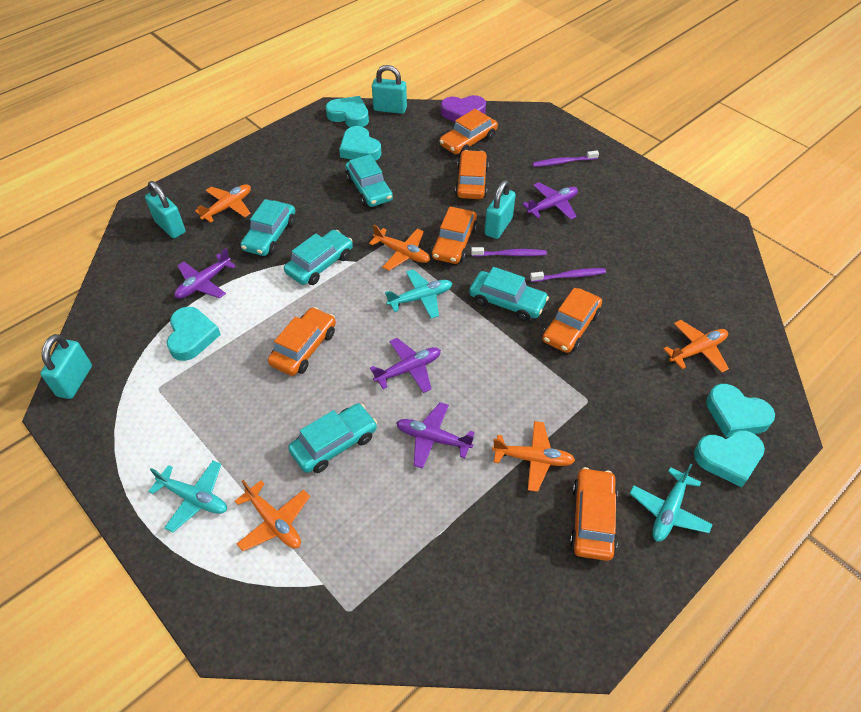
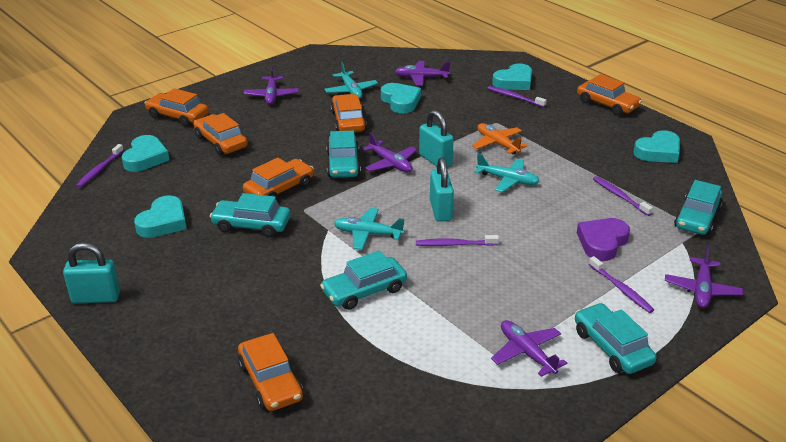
orange plane: 5 -> 1
purple plane: 4 -> 5
purple toothbrush: 3 -> 5
turquoise padlock: 4 -> 3

